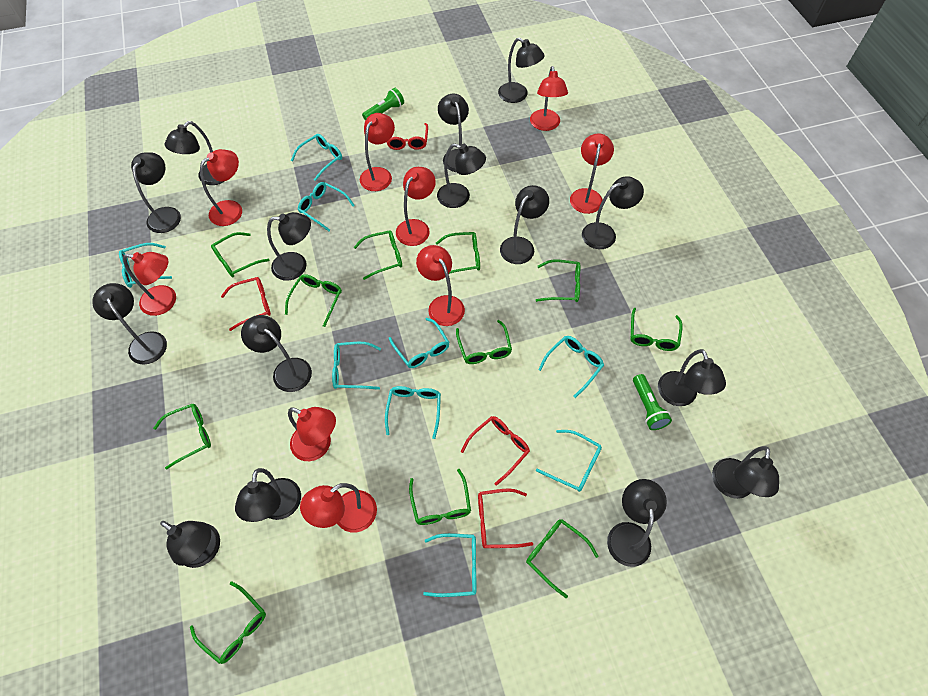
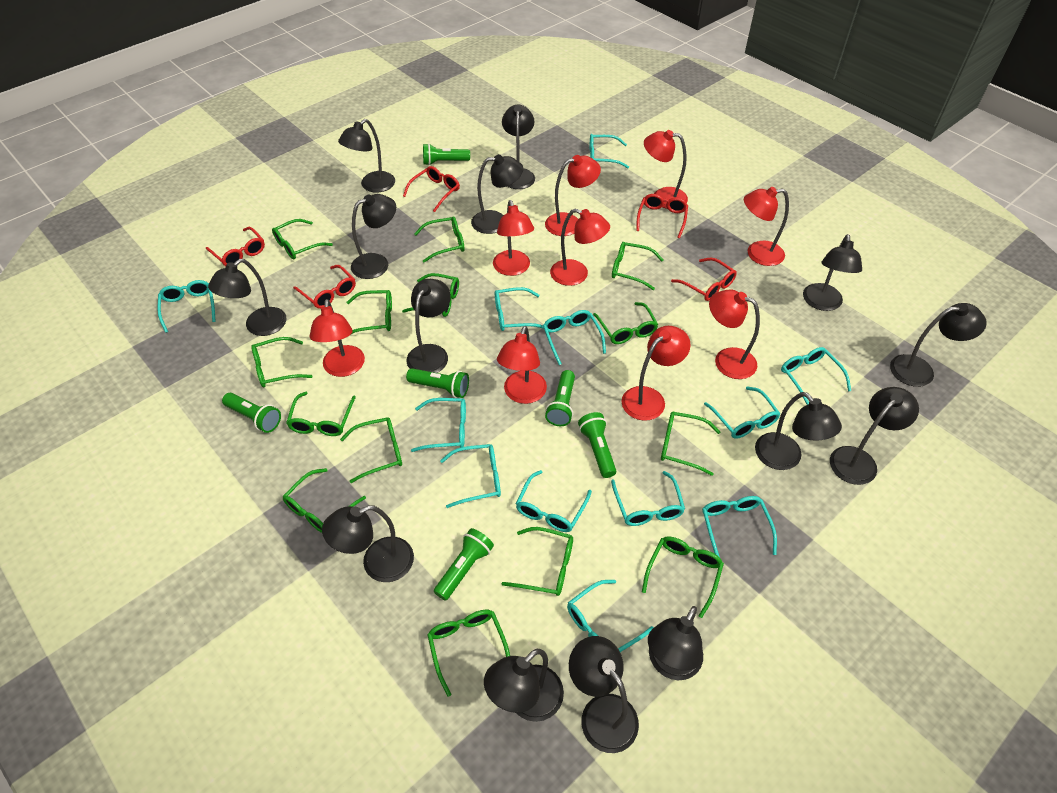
black lamp: 15 -> 14
green flashlight: 2 -> 6
green glasses: 11 -> 14
red glasses: 4 -> 5
turquoise glasses: 9 -> 12

